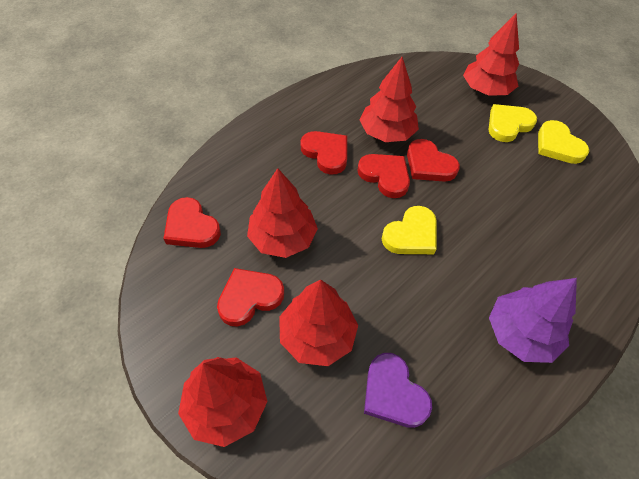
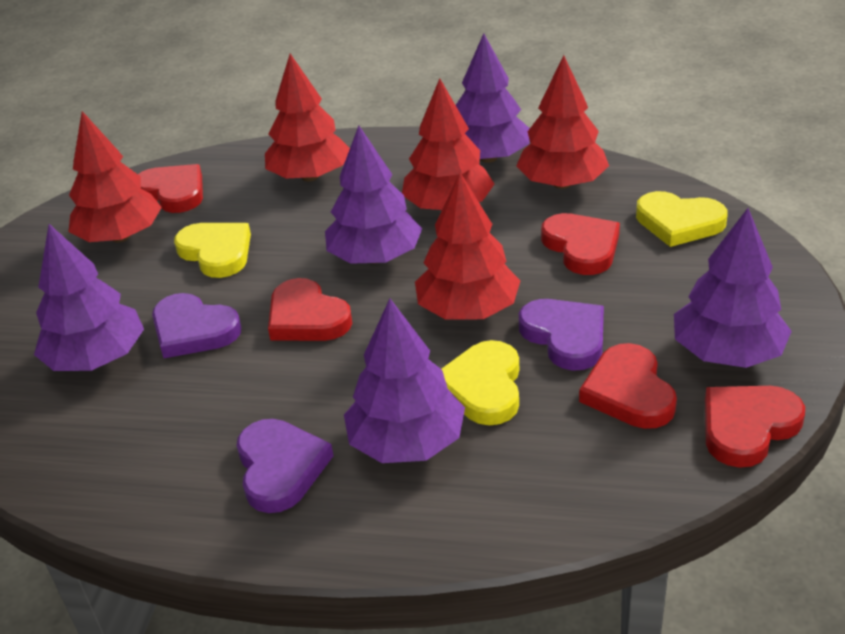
purple heart: 1 -> 3
purple tree: 1 -> 5

